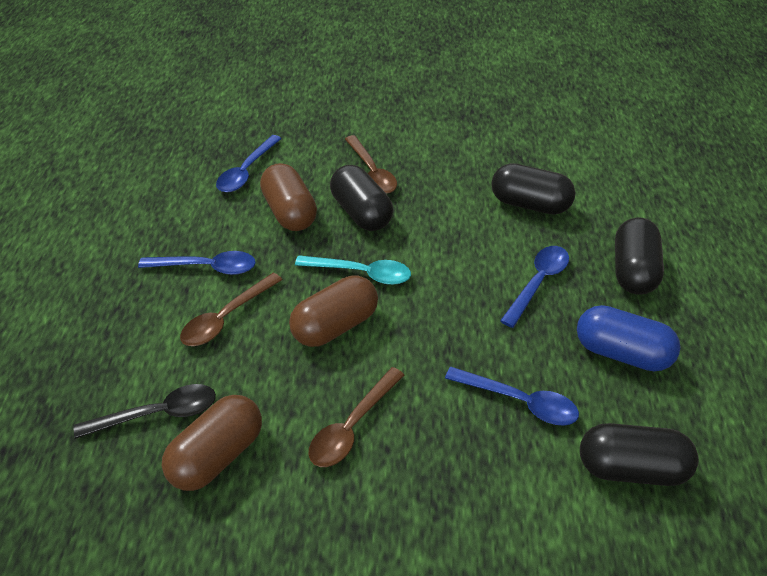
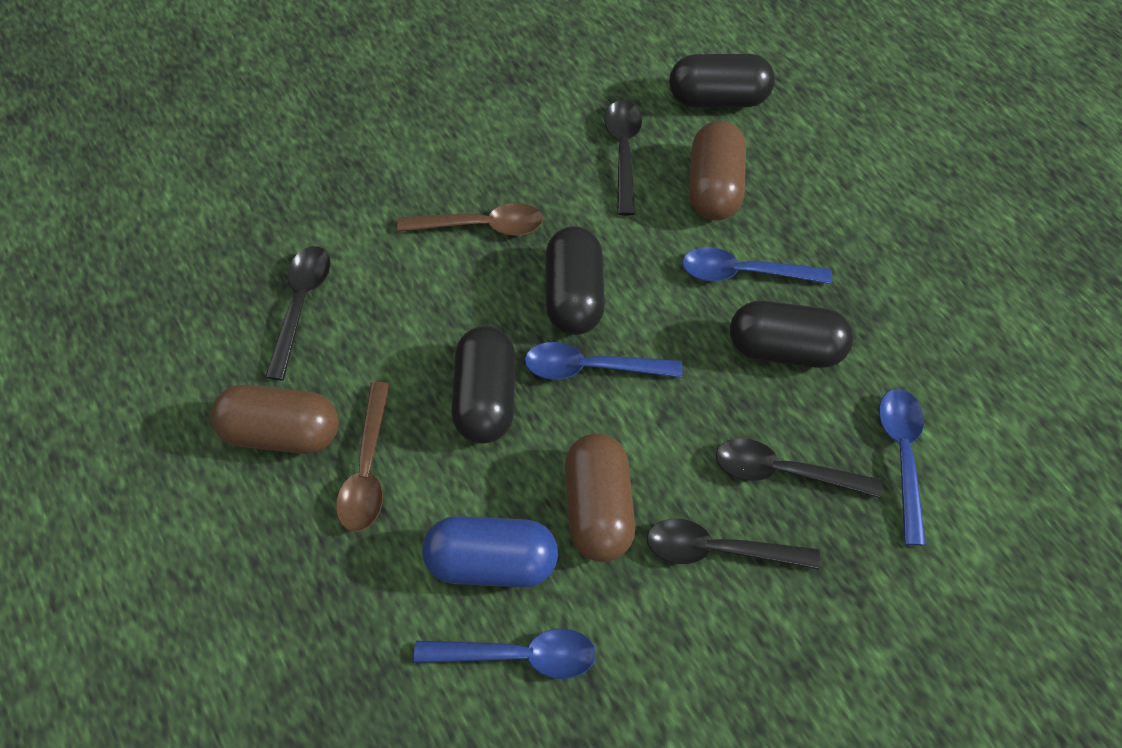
black spoon: 1 -> 4
brown spoon: 3 -> 2
turquoise spoon: 1 -> 0

